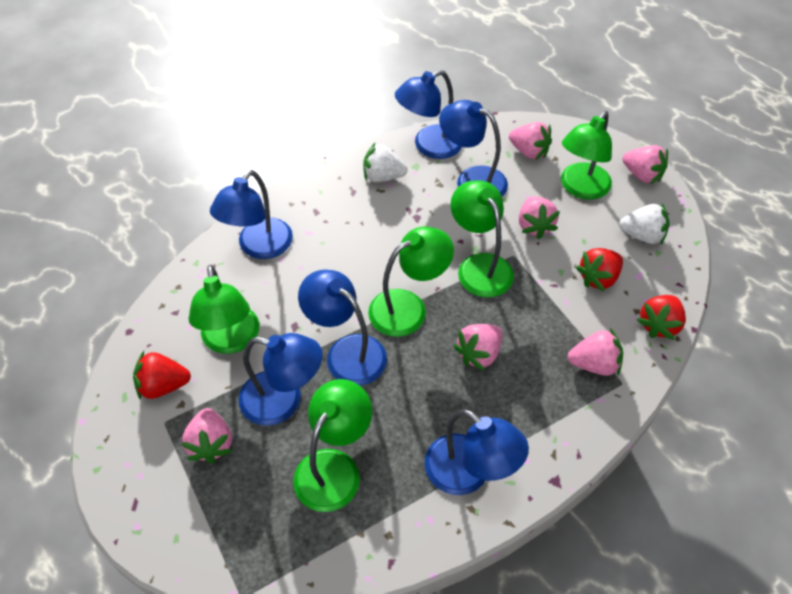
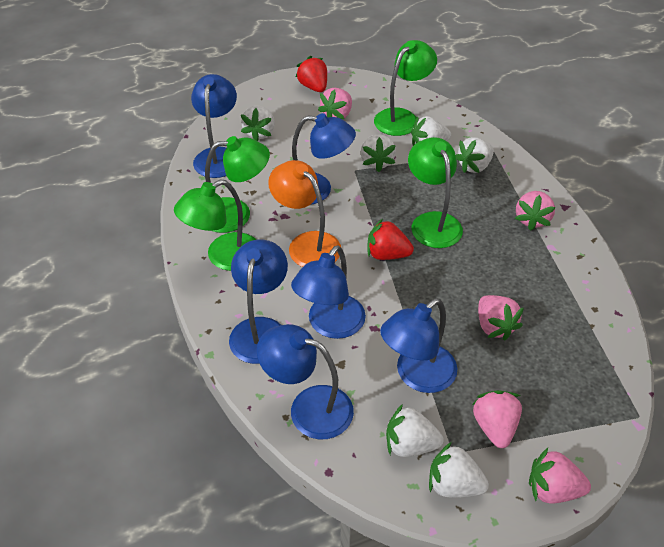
green lamp: 5 -> 4
orange lamp: 0 -> 1
pink strawberry: 6 -> 5
red strawberry: 3 -> 2
white strawberry: 2 -> 6

